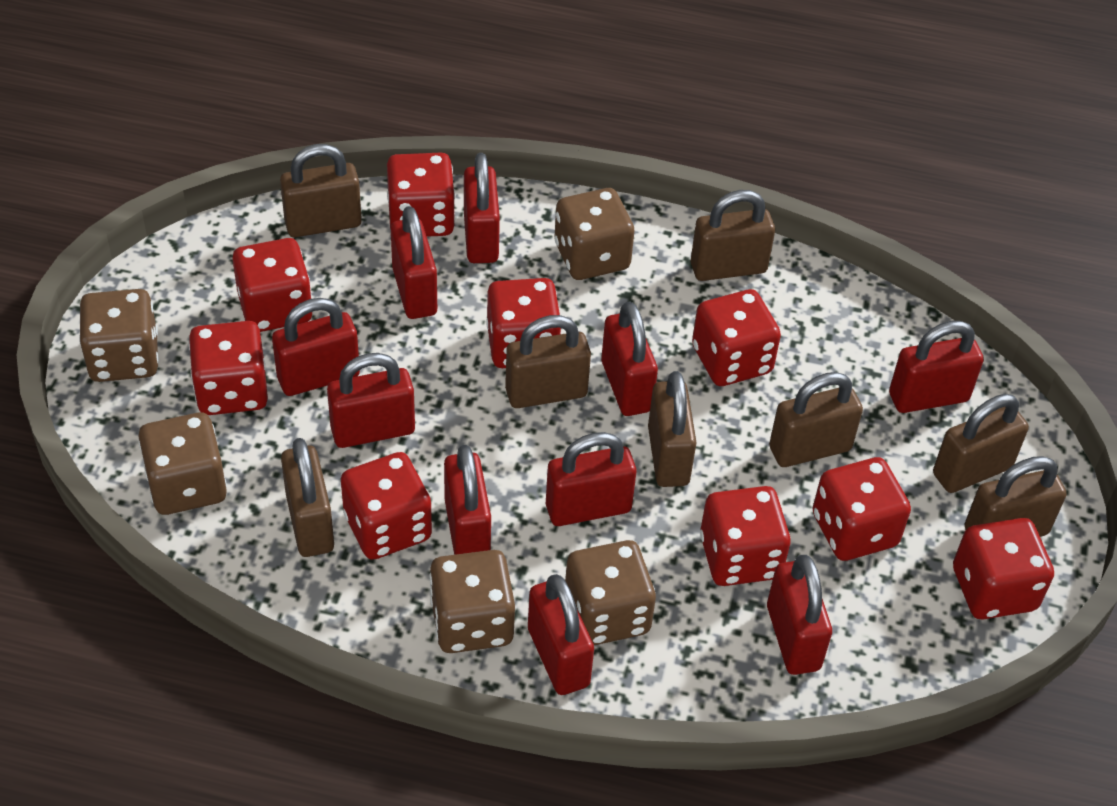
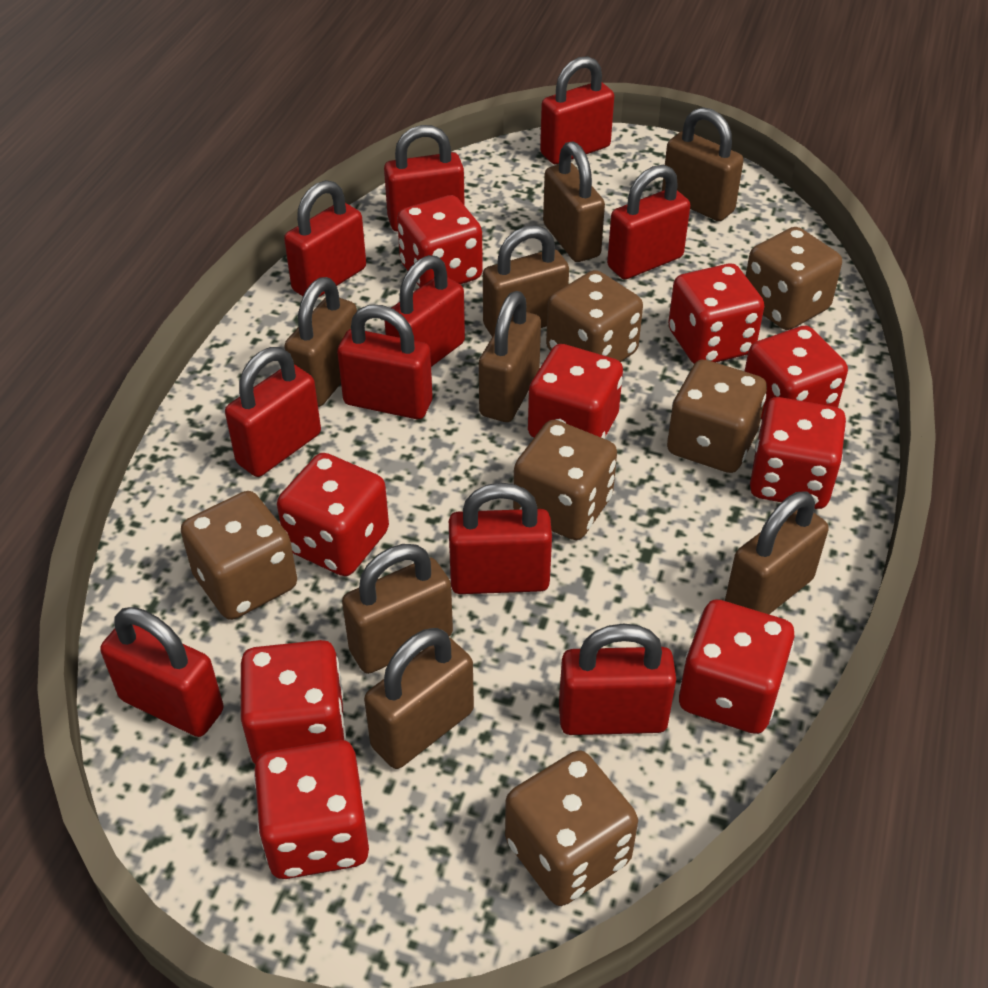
brown dice: 5 -> 6

